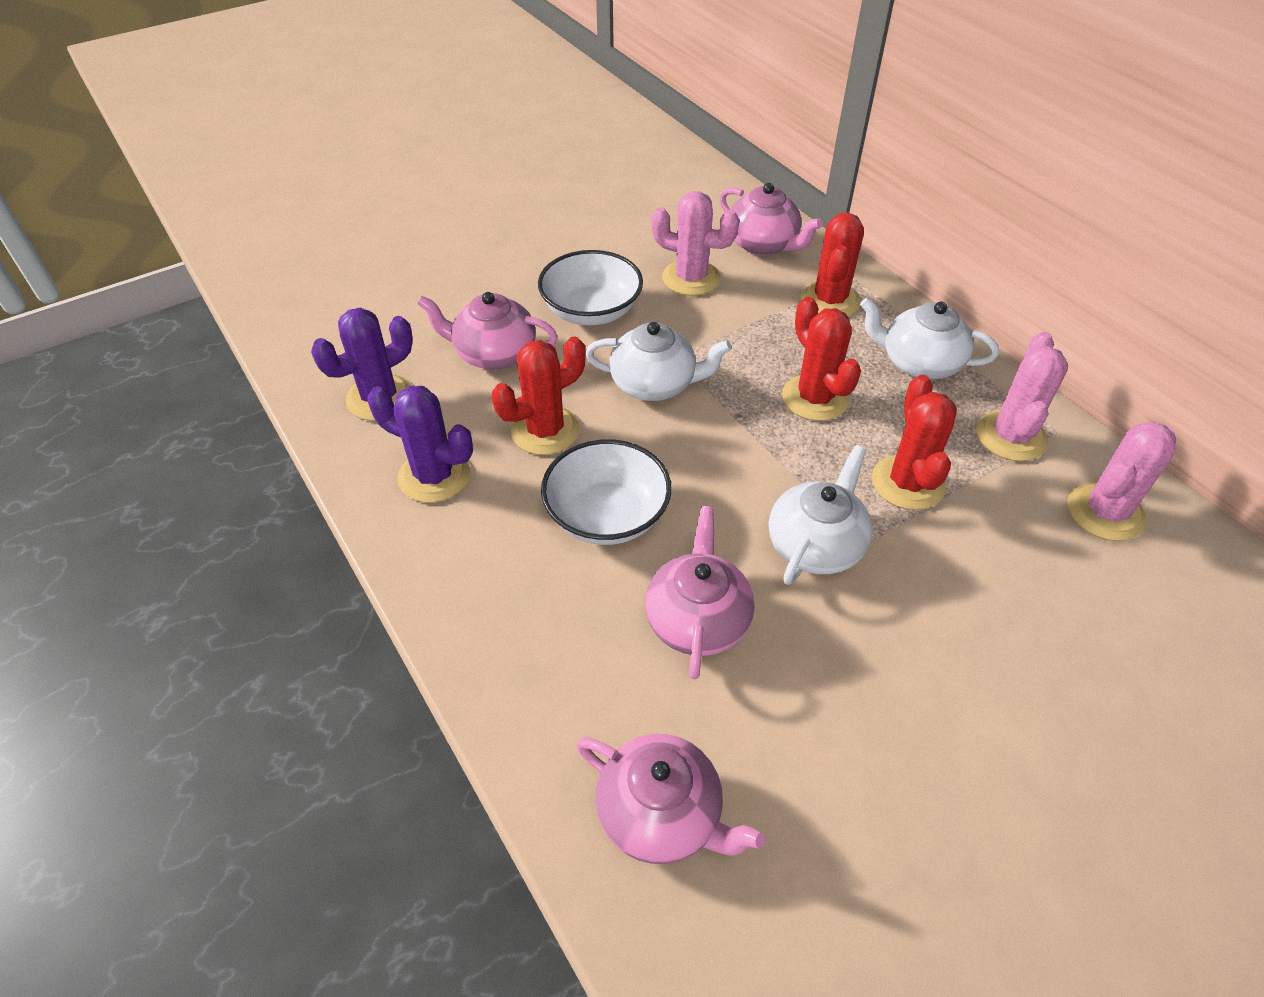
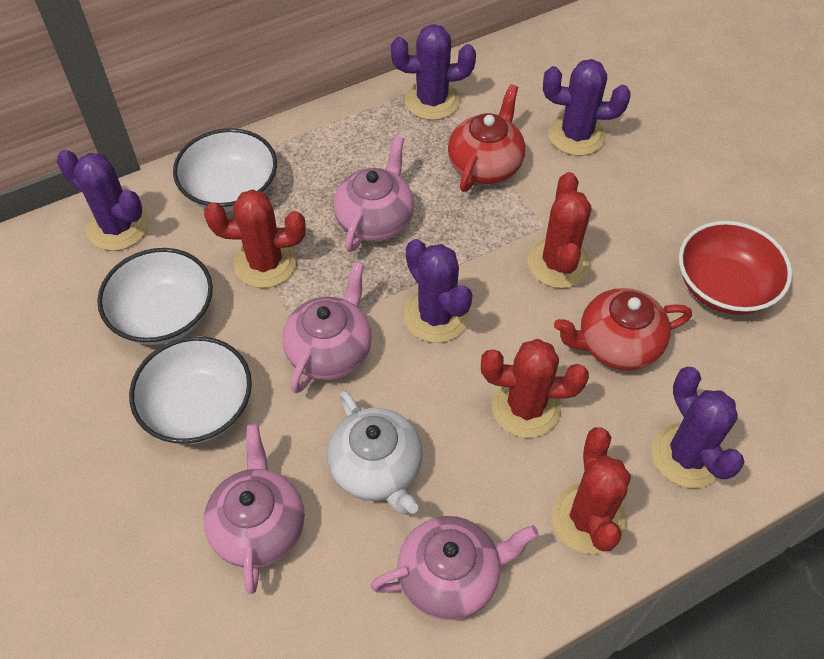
pink cactus: 3 -> 0
purple cactus: 2 -> 5
red bowl: 0 -> 1
red teapot: 0 -> 2
white bowl: 2 -> 3
white teapot: 3 -> 1

